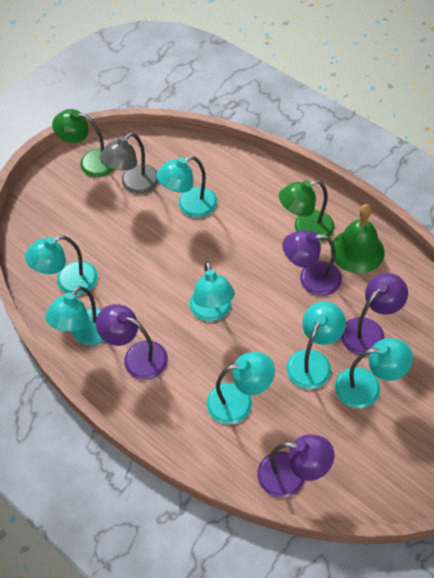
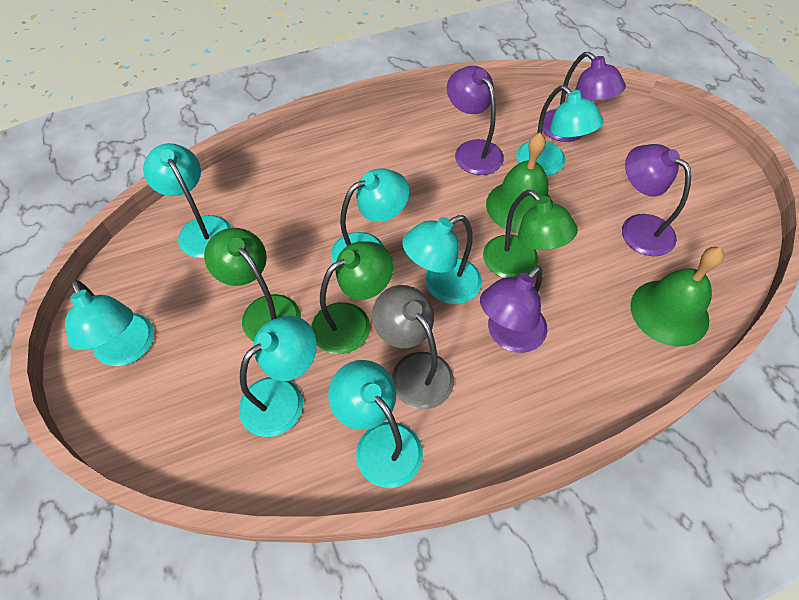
green bell: 1 -> 2
green lamp: 2 -> 3

